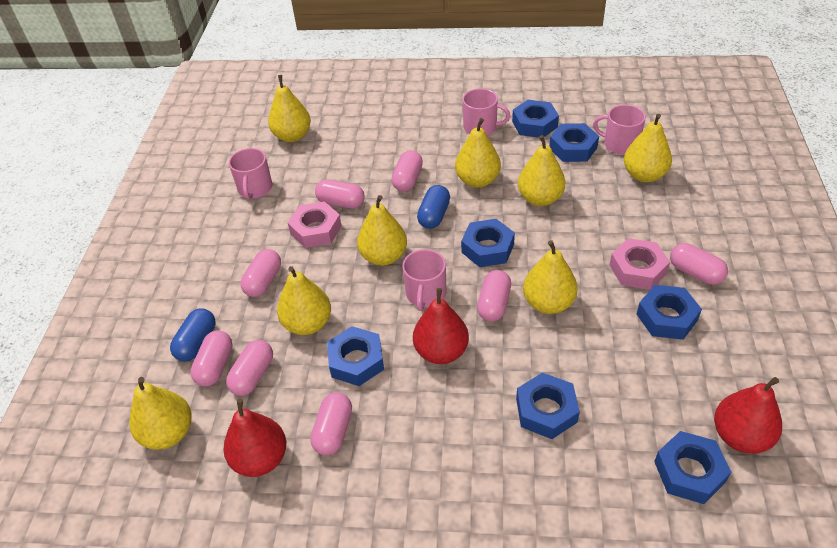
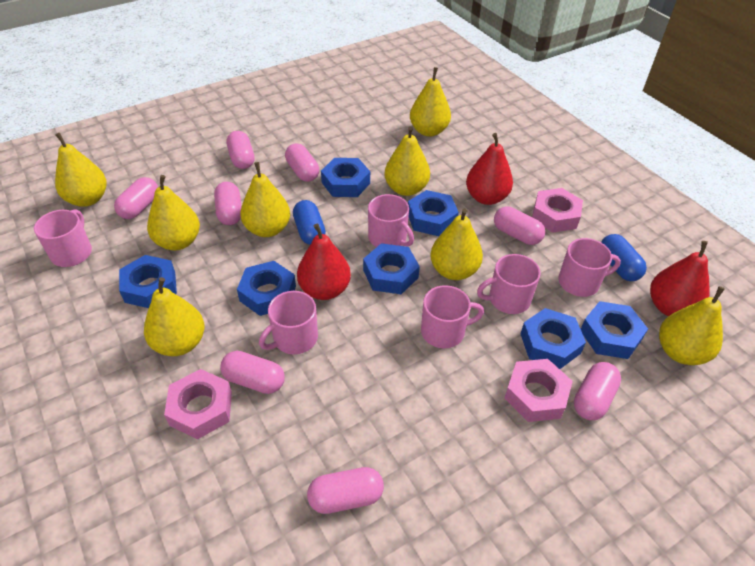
pink mug: 4 -> 6
pink nut: 2 -> 3

